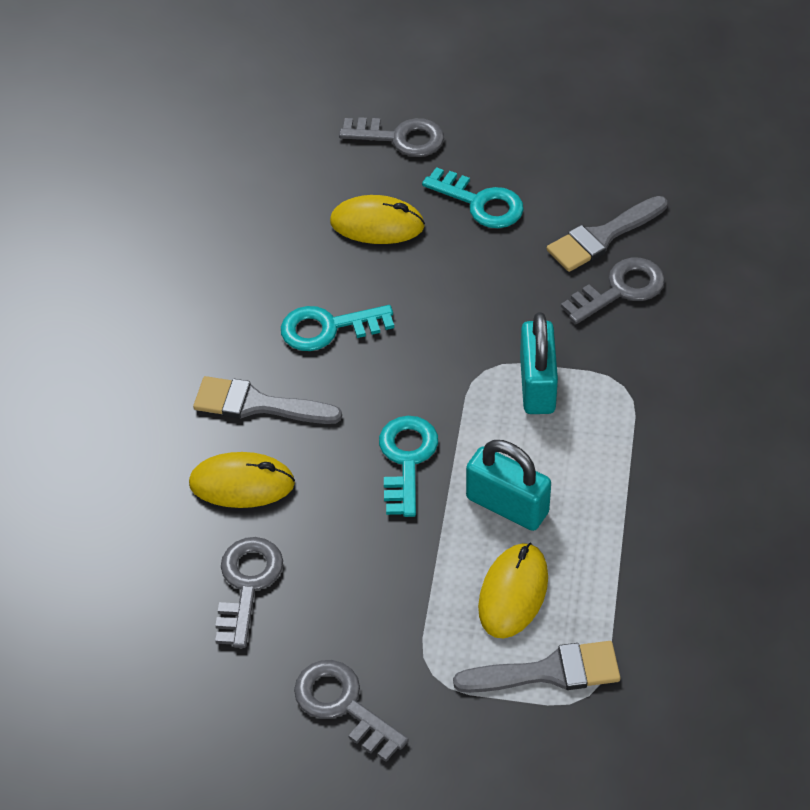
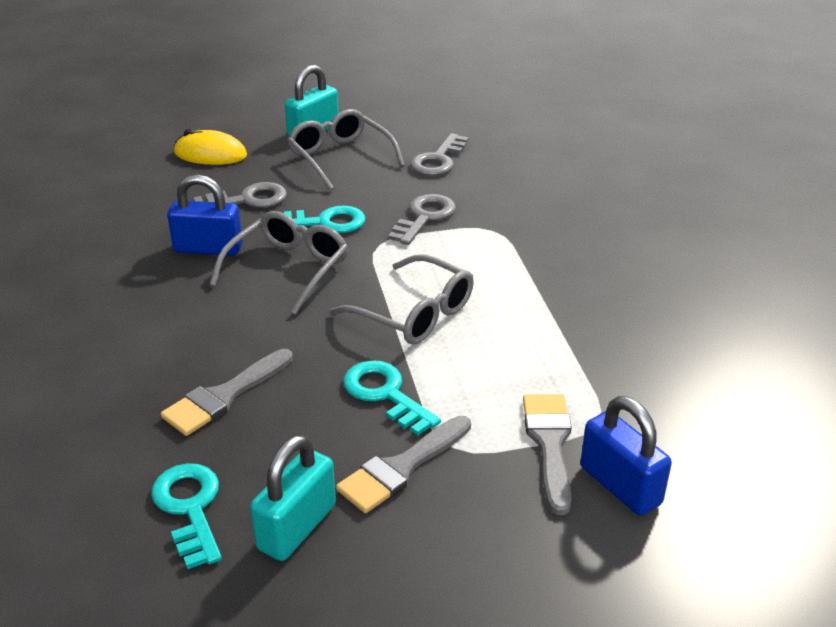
blue padlock: 0 -> 2
grey glasses: 0 -> 3
grey key: 4 -> 3
yellow mouse: 3 -> 1

